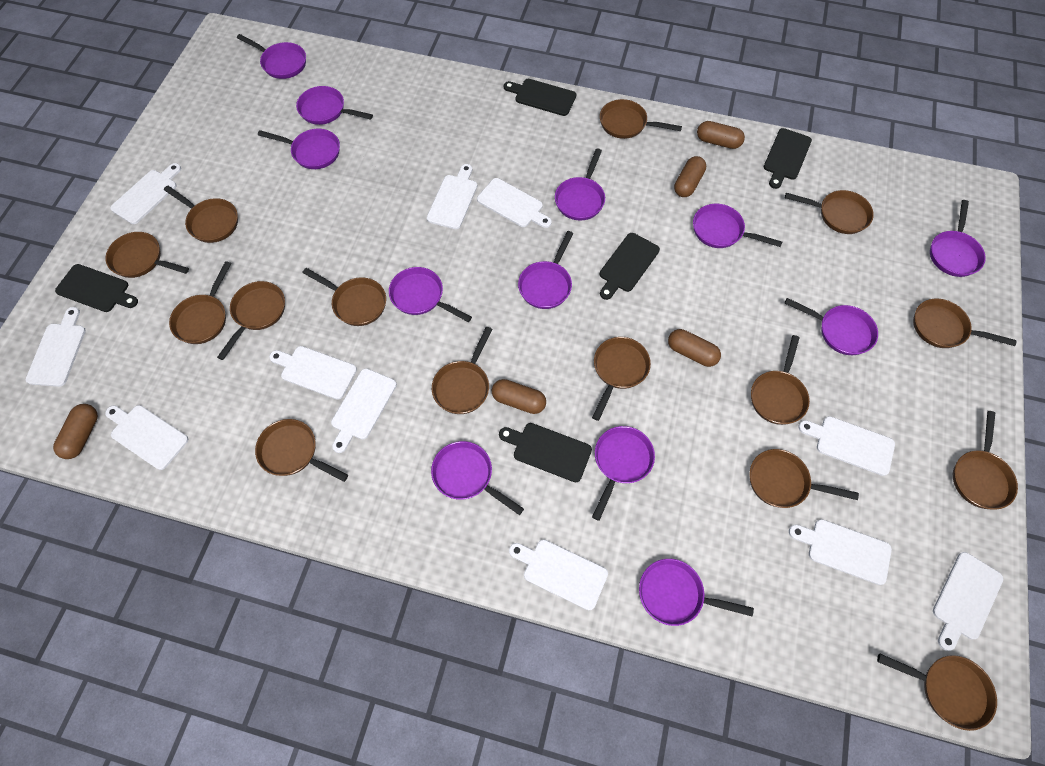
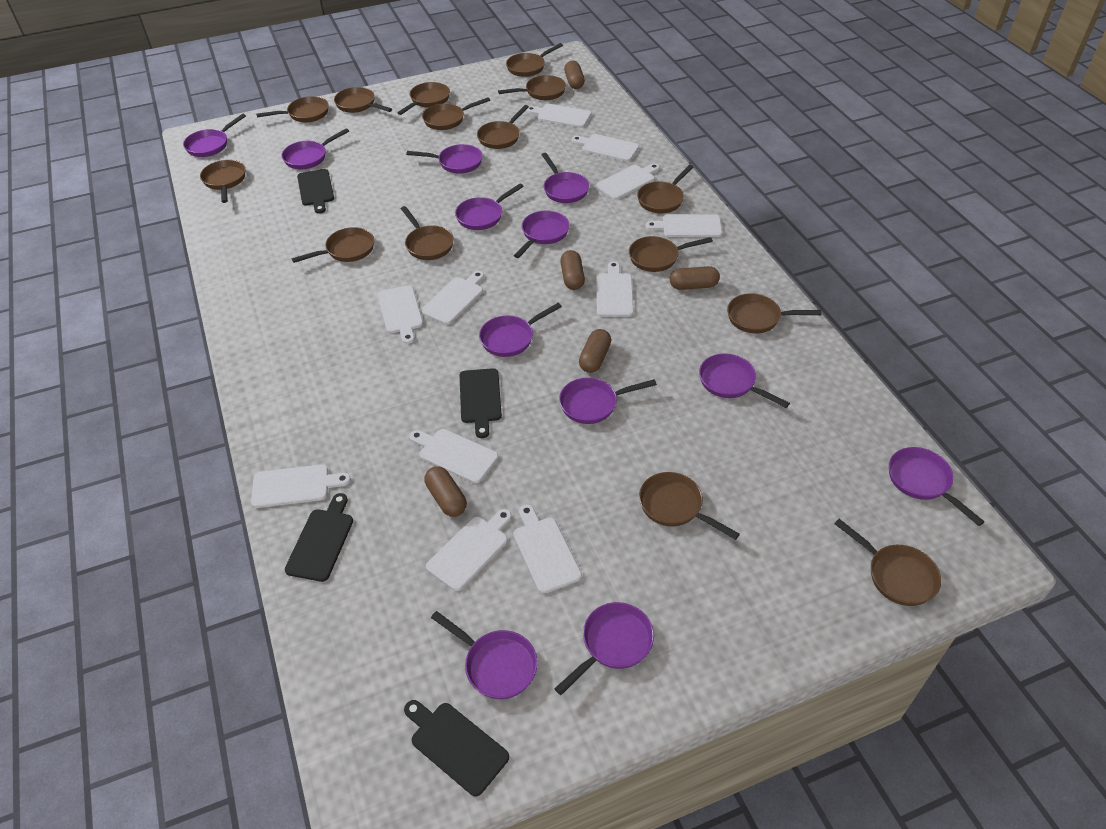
black cutting board: 5 -> 4

